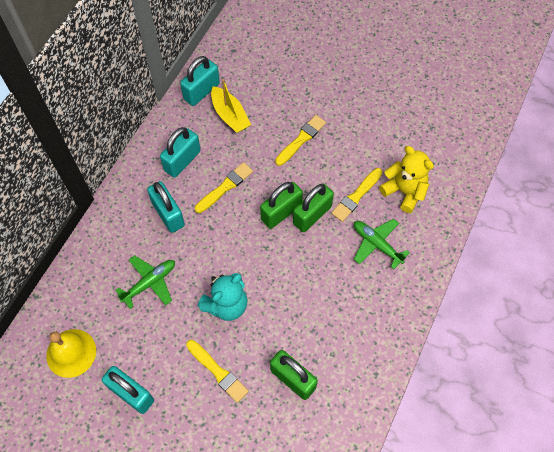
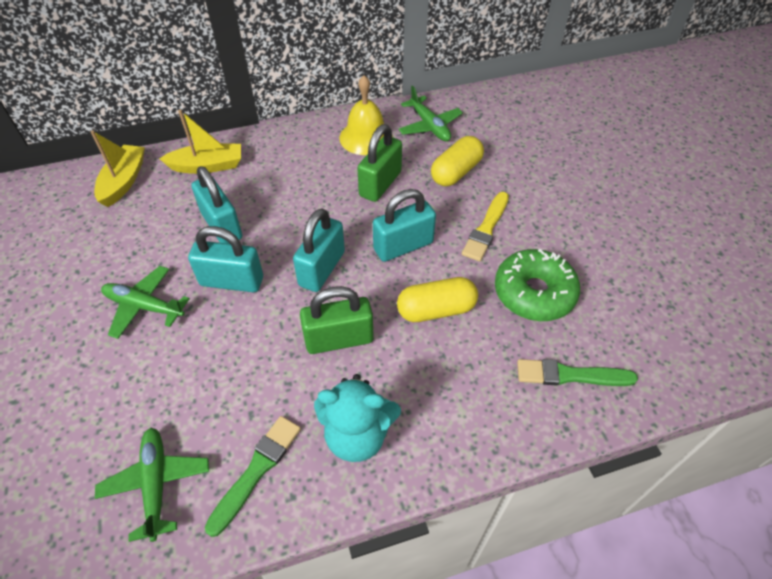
green brush: 0 -> 2
green donut: 0 -> 1
green padlock: 3 -> 2
green plane: 2 -> 3
yellow boat: 1 -> 2
yellow brush: 4 -> 1
yellow capsule: 0 -> 2
yellow teddy bear: 1 -> 0

